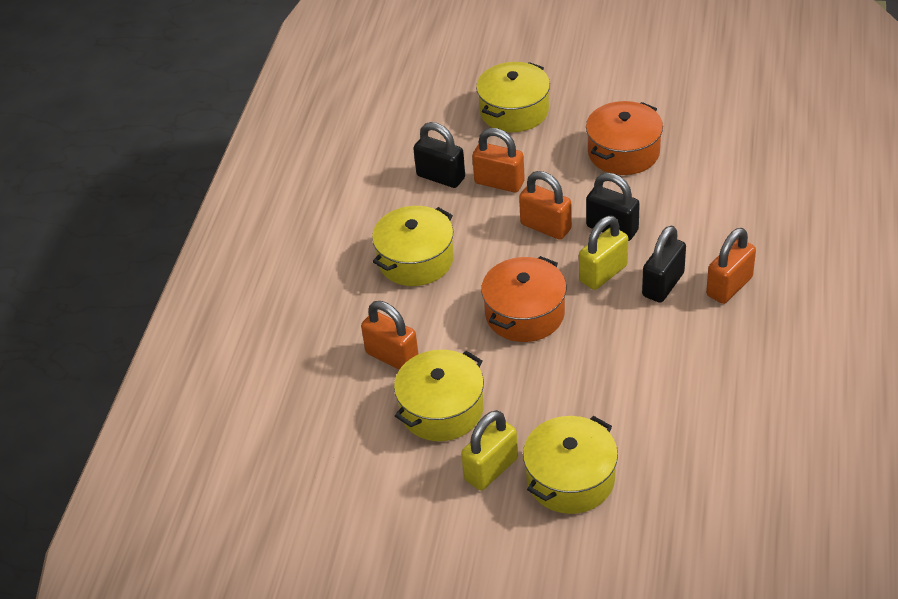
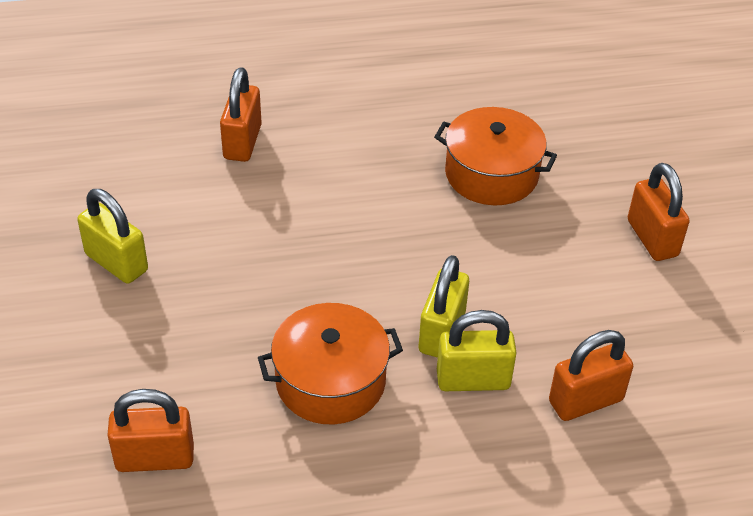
black padlock: 3 -> 0
yellow padlock: 2 -> 3
yellow pot: 4 -> 0

